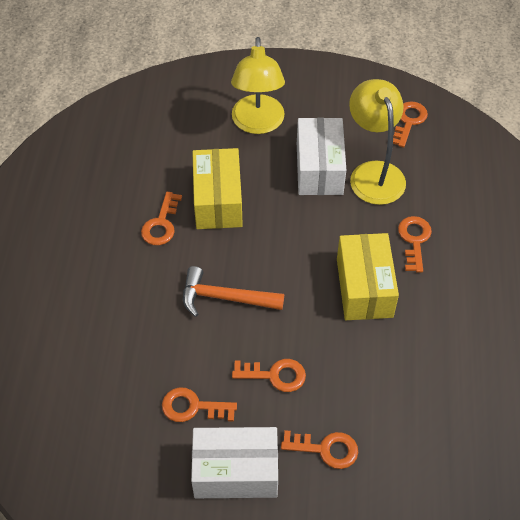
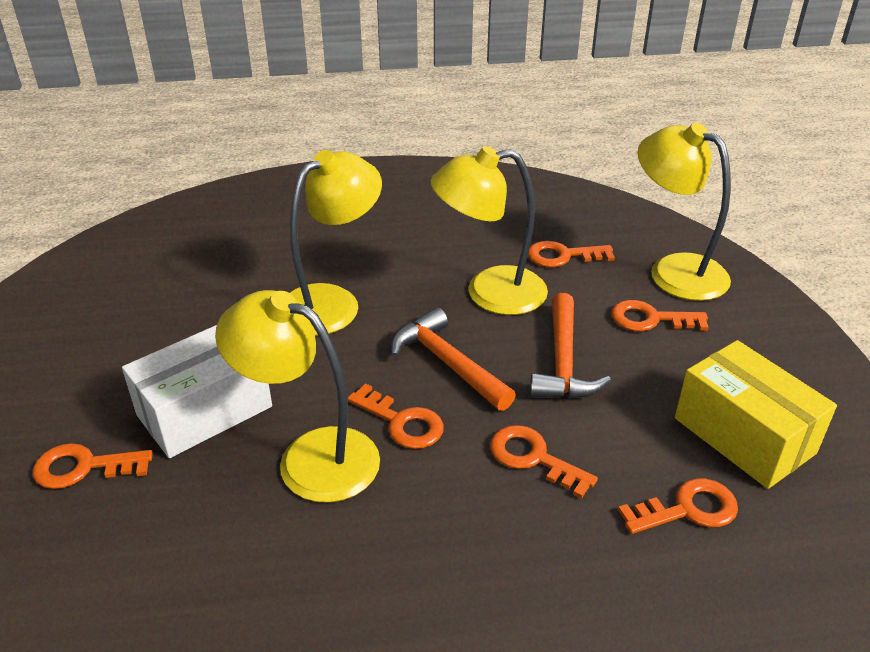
orange hammer: 1 -> 2
white box: 2 -> 1
yellow box: 2 -> 1
yellow lamp: 2 -> 4

